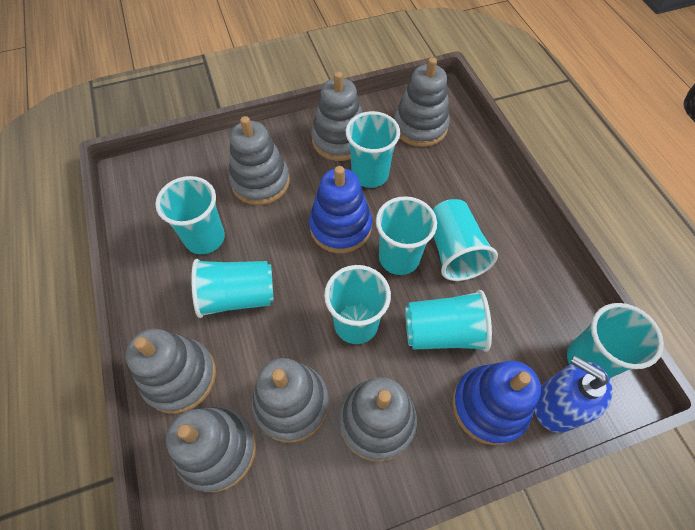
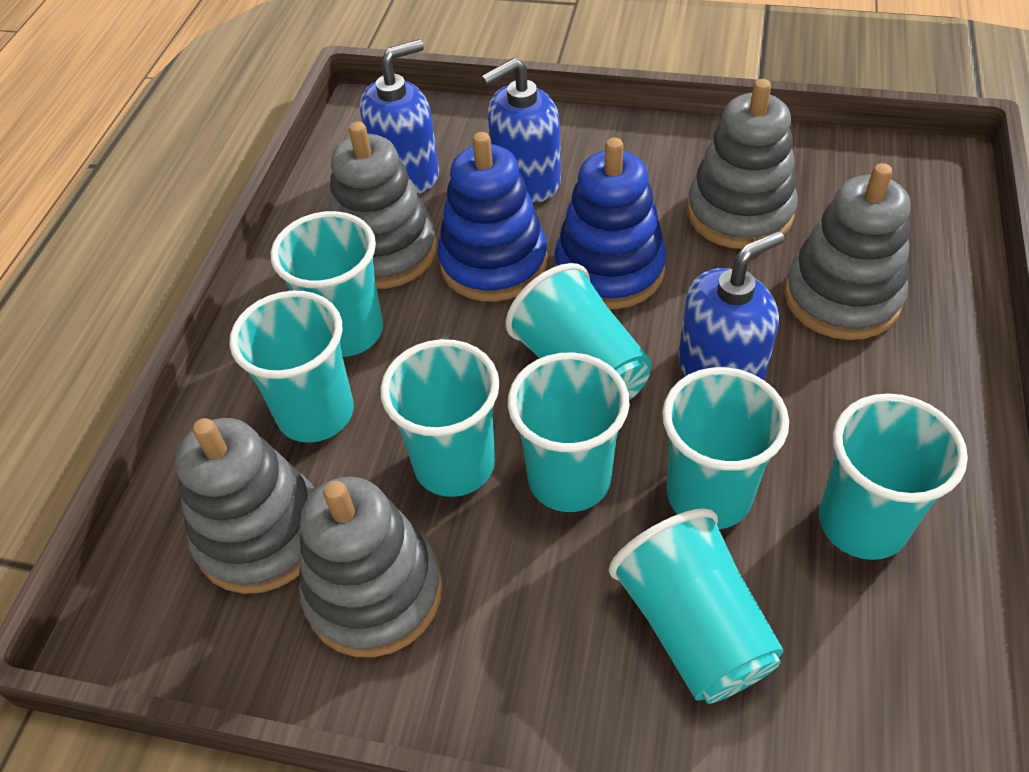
blue soap dispenser: 1 -> 3
grey stacking toy: 7 -> 5

